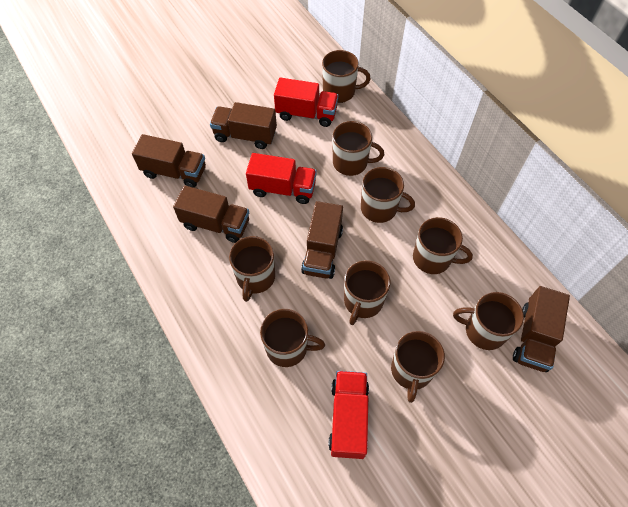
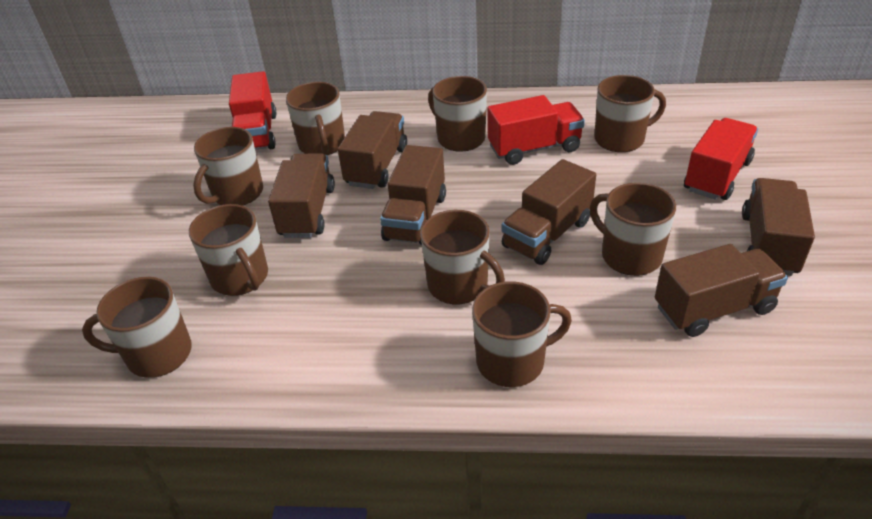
brown truck: 5 -> 6

